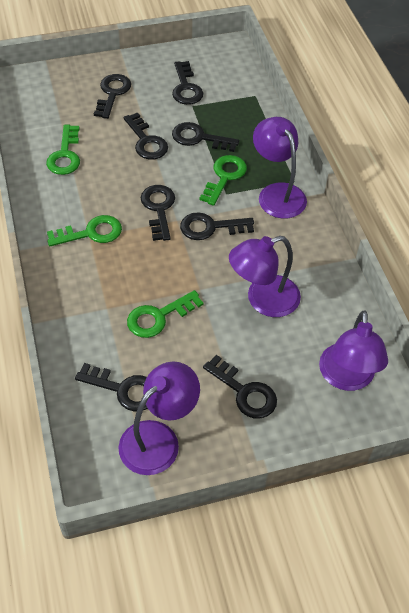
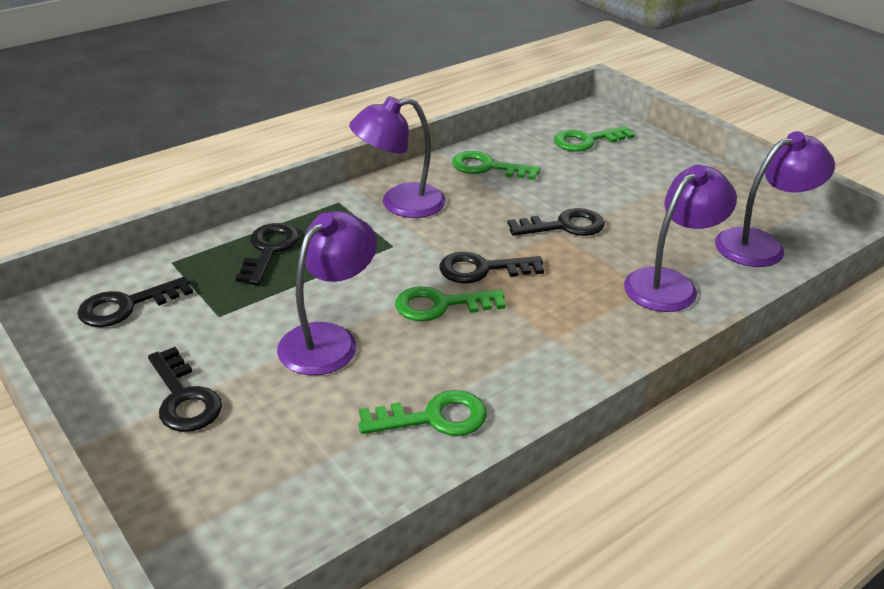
black key: 8 -> 5

